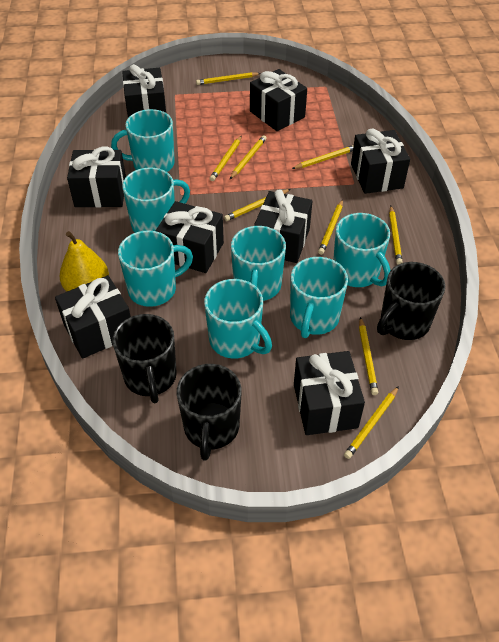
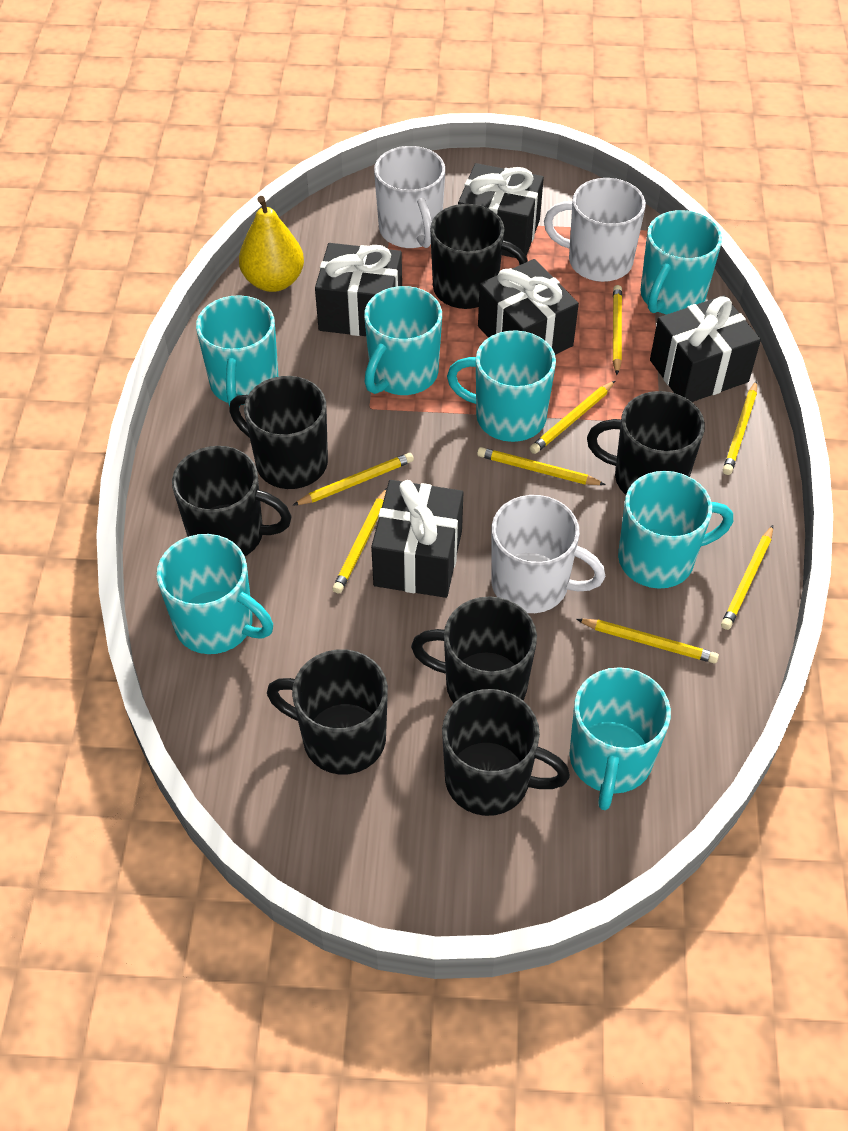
black gift: 8 -> 5
black mug: 3 -> 7
white mug: 0 -> 3
yellow pencil: 9 -> 8

